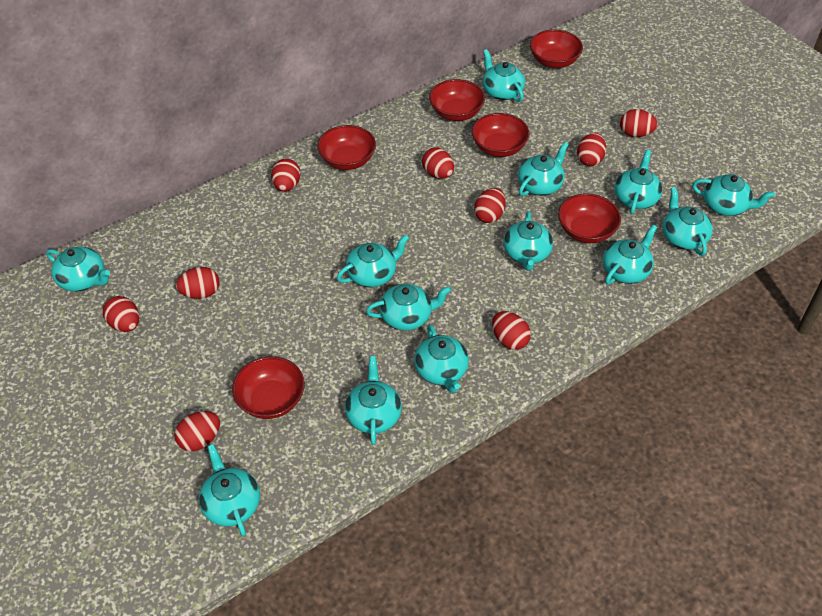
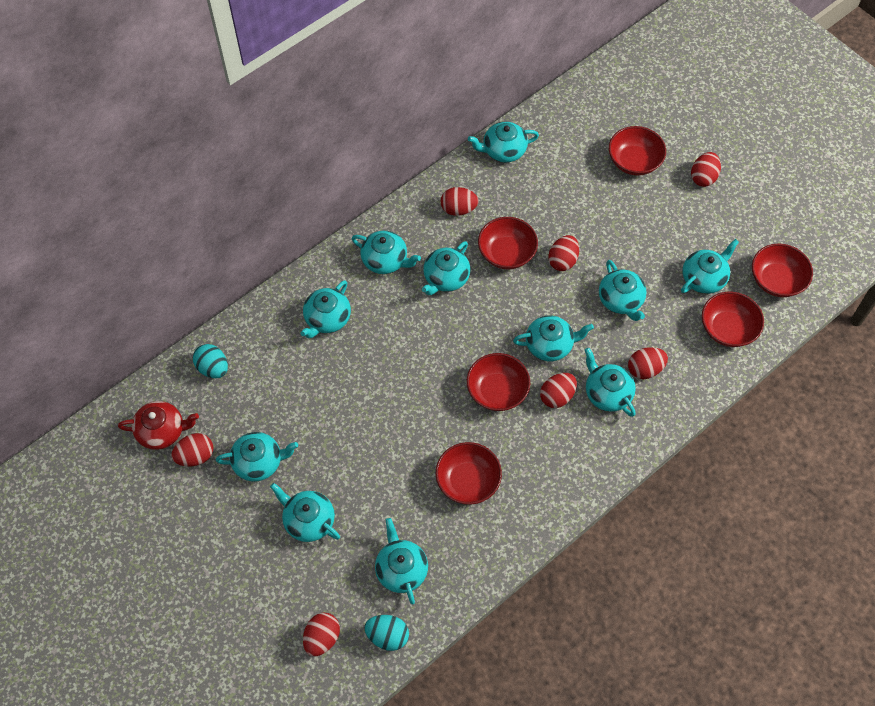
red egg: 9 -> 7
red teapot: 0 -> 1
turquoise egg: 0 -> 2
turquoise teapot: 13 -> 11

